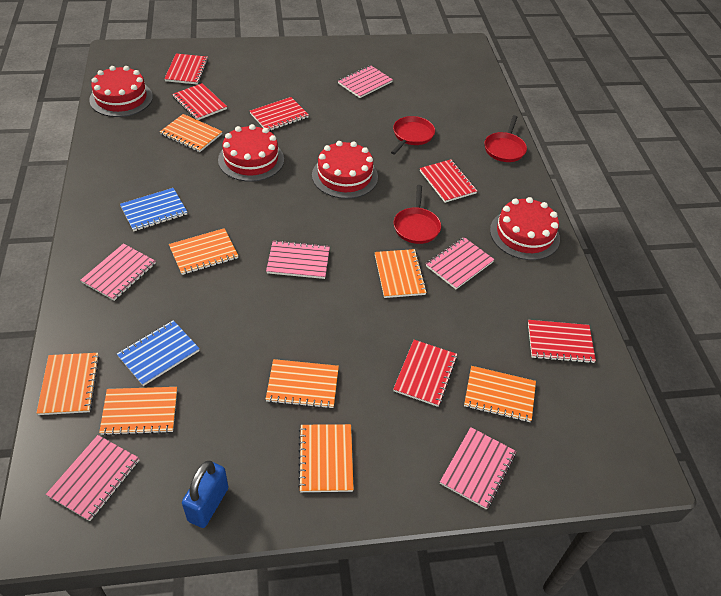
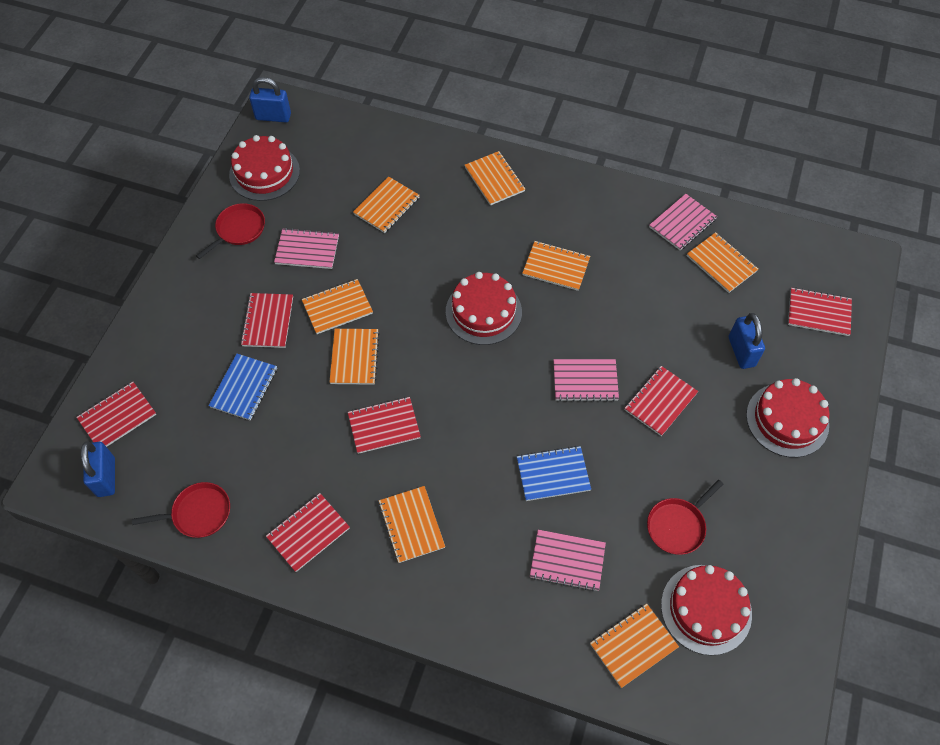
blue padlock: 1 -> 3
pink notebook: 6 -> 4

